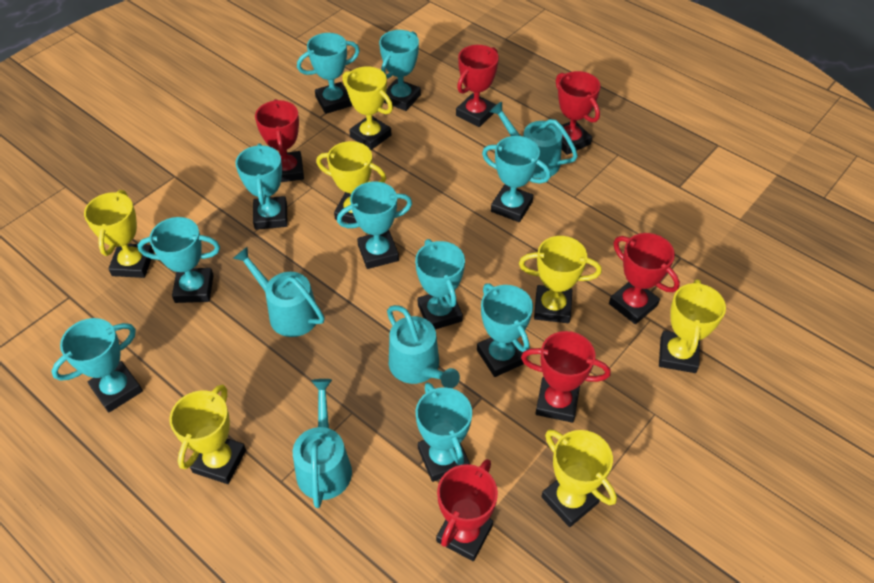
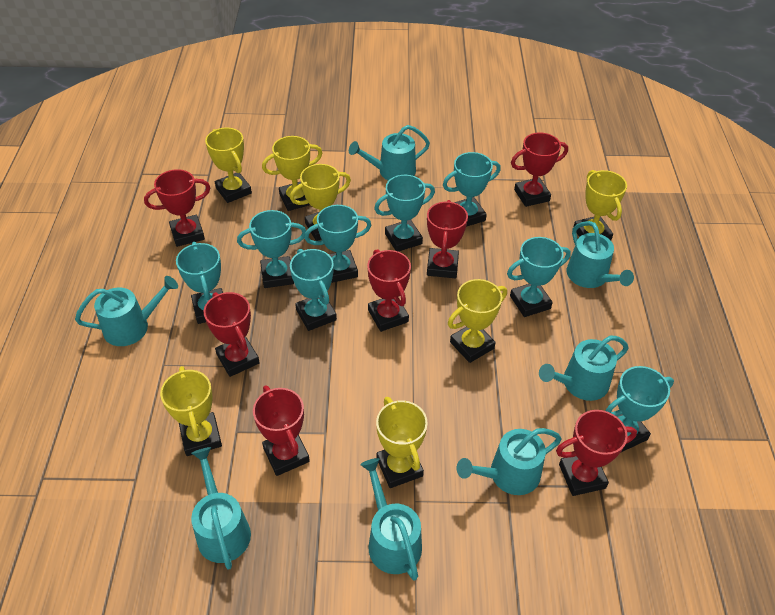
red trophy: 6 -> 7
turquoise trophy: 10 -> 8
turquoise watering can: 4 -> 7

